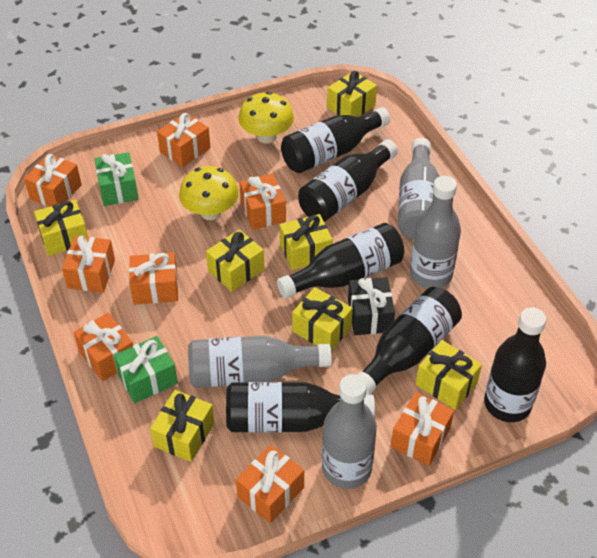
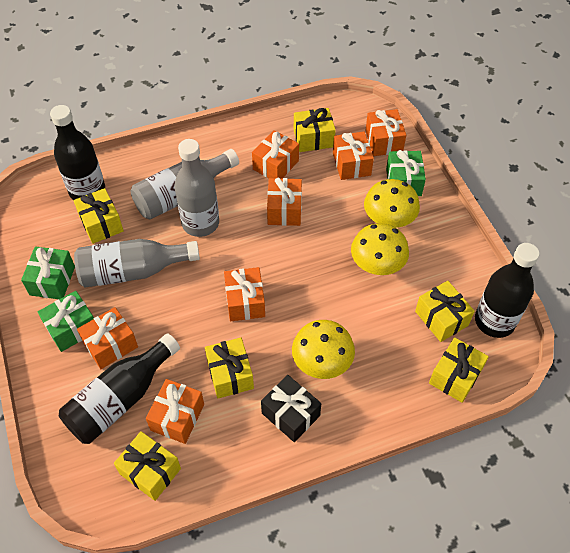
black bottle: 6 -> 3
green gift: 2 -> 3
grey bottle: 4 -> 3
orange gift: 8 -> 7
yellow gift: 7 -> 6
yellow mushroom: 2 -> 3

